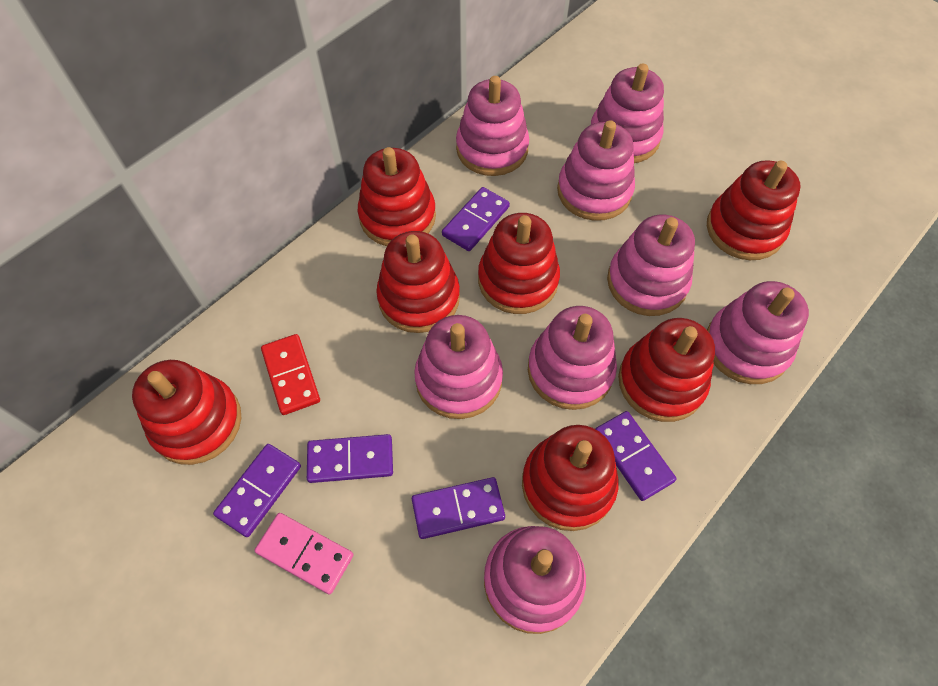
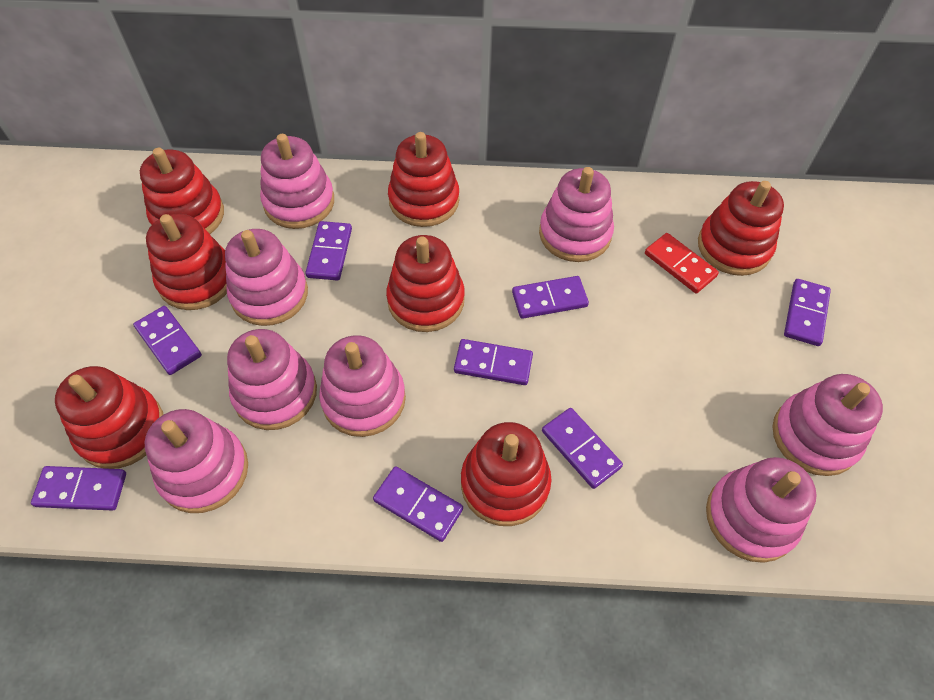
pink domino: 1 -> 0
purple domino: 5 -> 8

